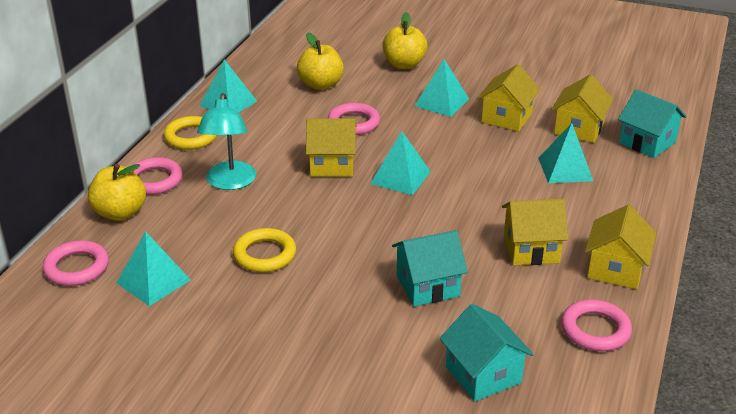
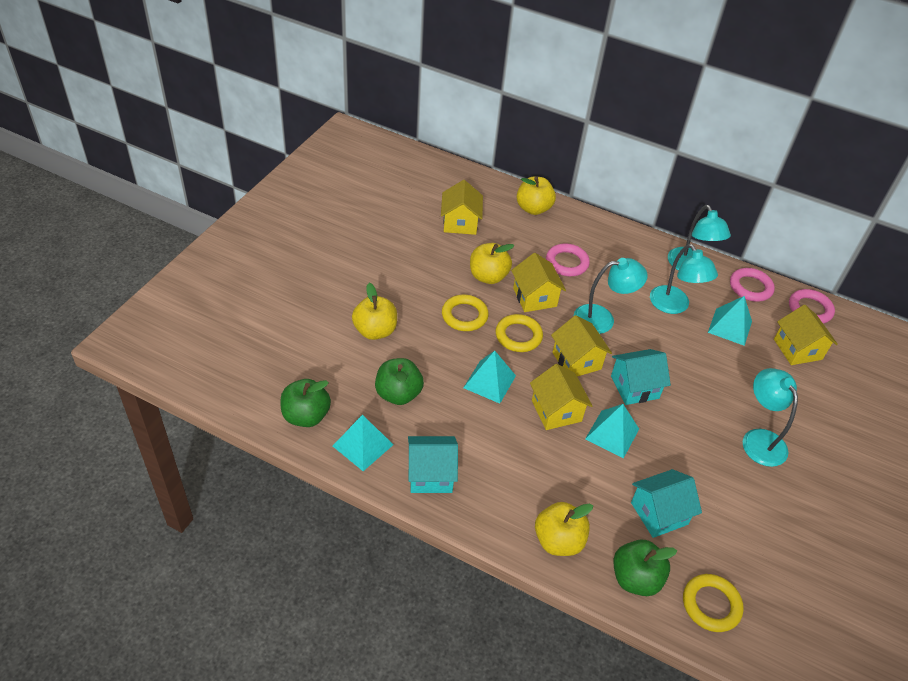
green apple: 0 -> 3
pink ring: 4 -> 3
turquoise lamp: 1 -> 4
turquoise pyramid: 5 -> 4
yellow apple: 3 -> 4
yellow ring: 2 -> 3

